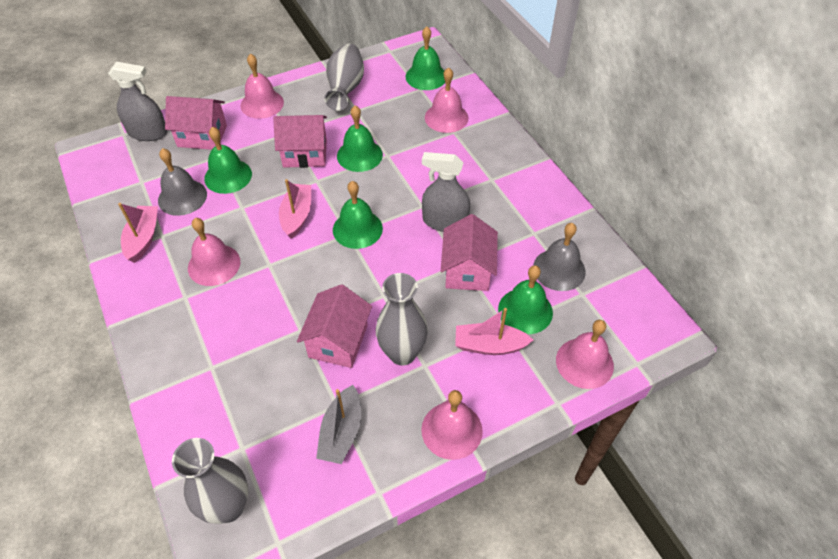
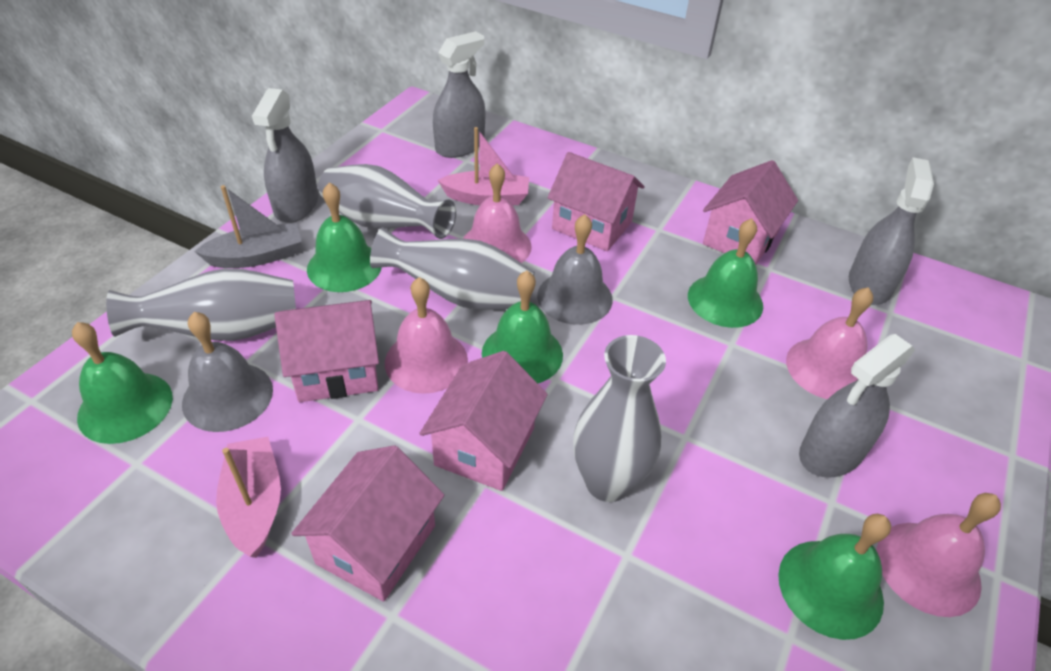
grey spray bottle: 2 -> 4
grey vase: 3 -> 4
pink bell: 5 -> 4
pink boat: 3 -> 2
pink house: 4 -> 5

